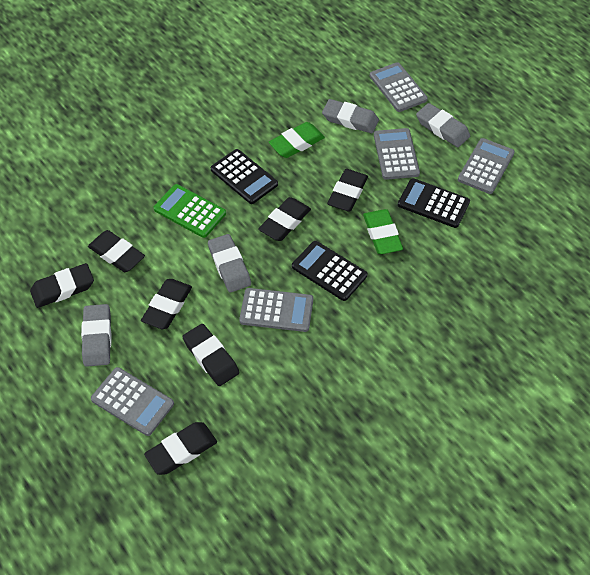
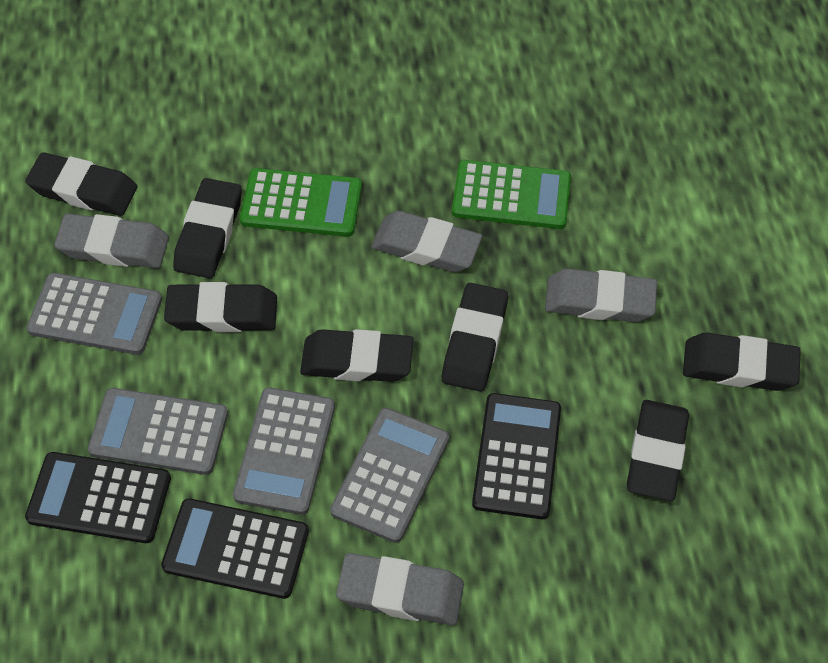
green calculator: 1 -> 2
green eraser: 2 -> 0
grey calculator: 5 -> 4

